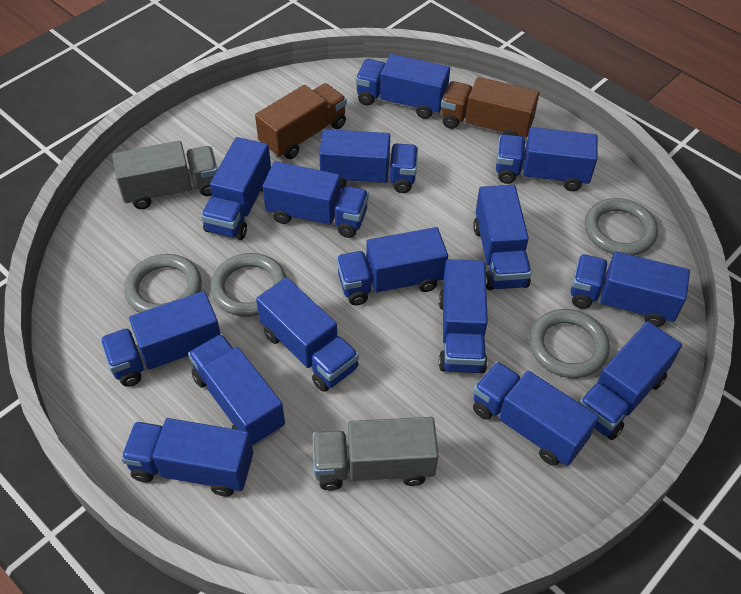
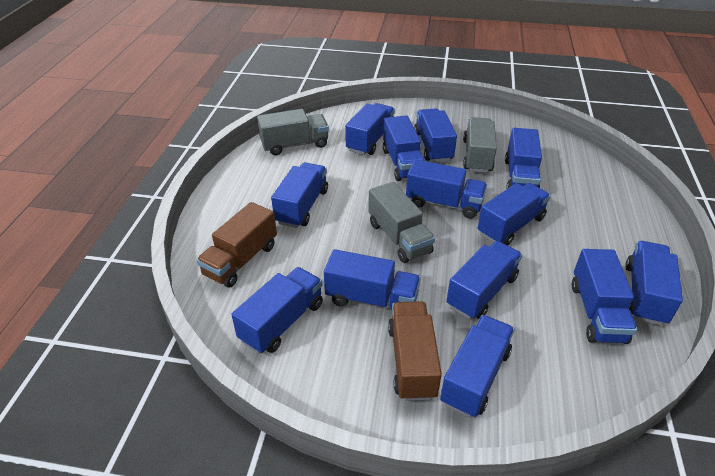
blue truck: 15 -> 13
grey ring: 4 -> 0
grey truck: 2 -> 3

